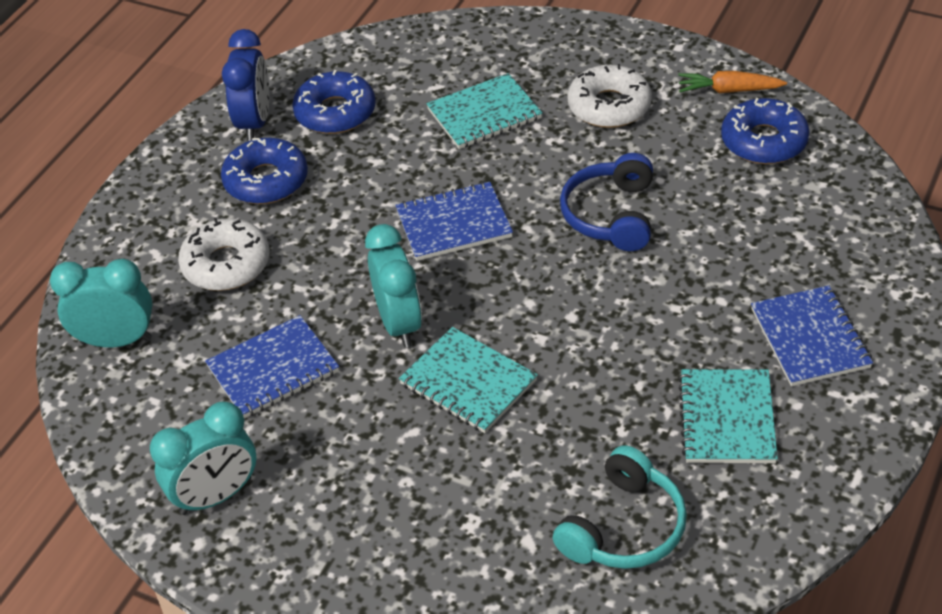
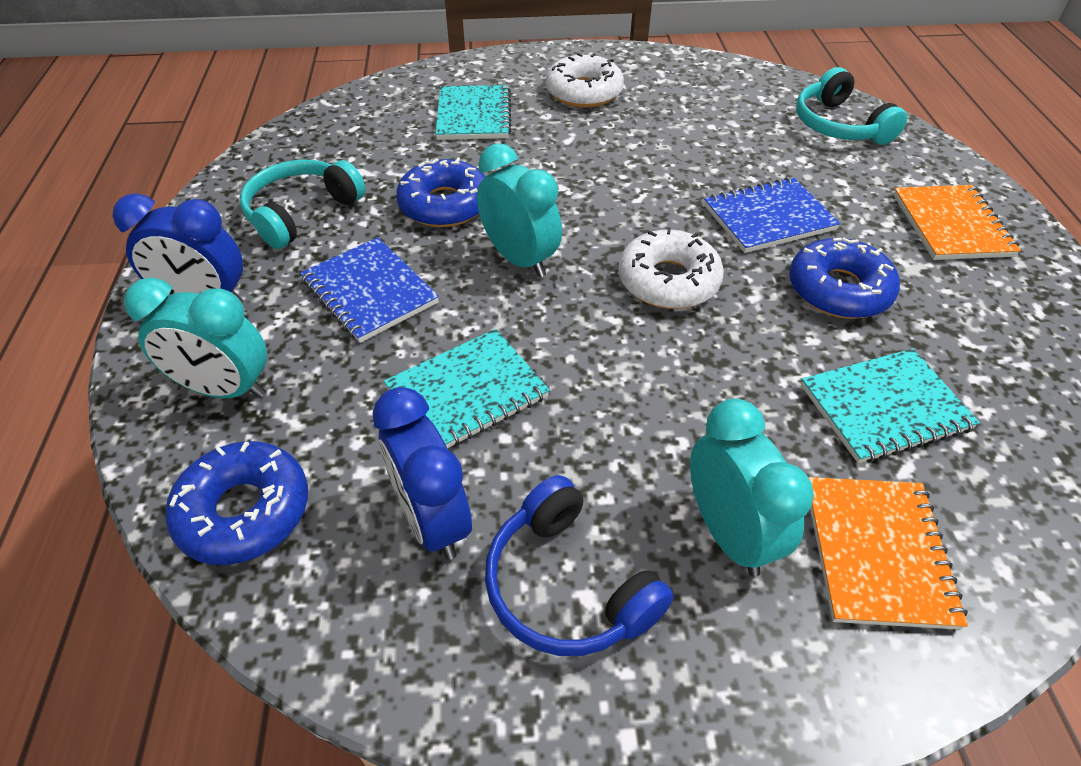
blue clock: 1 -> 2
blue notebook: 3 -> 2
orange carrot: 1 -> 0
orange notebook: 0 -> 2
turquoise headphones: 1 -> 2

